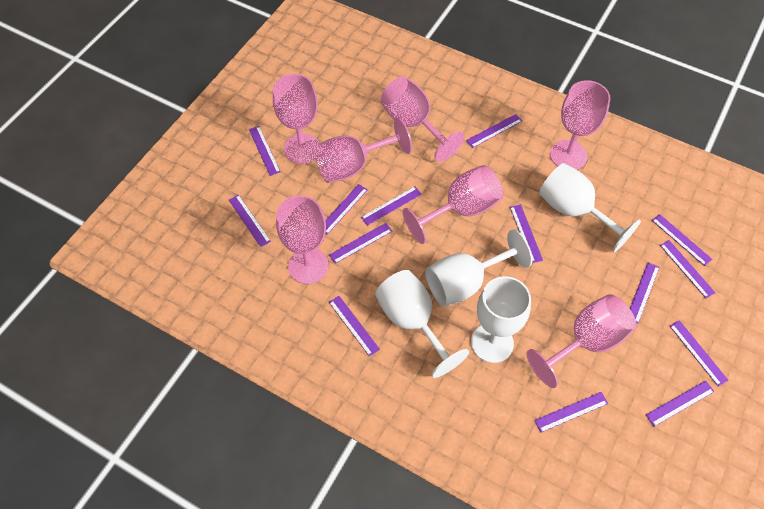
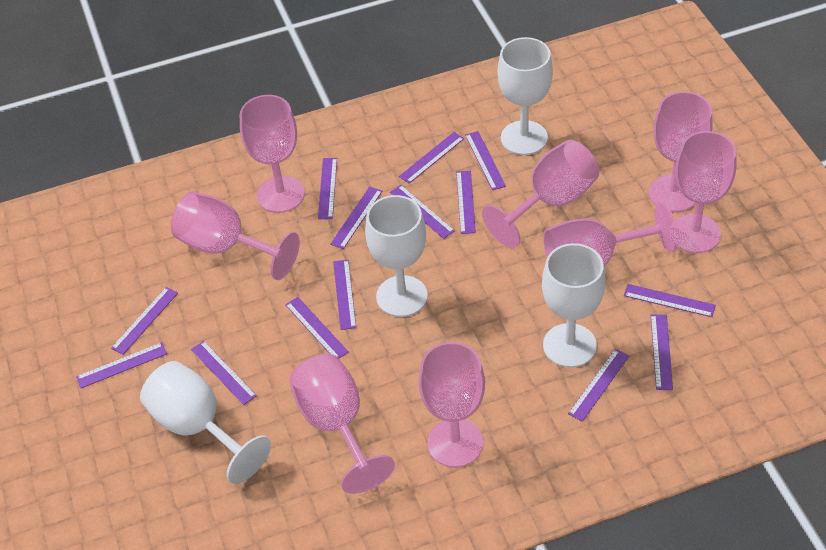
pink goblet: 7 -> 8

